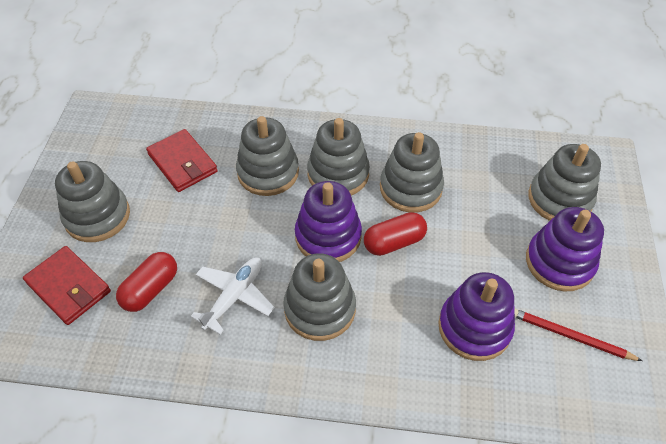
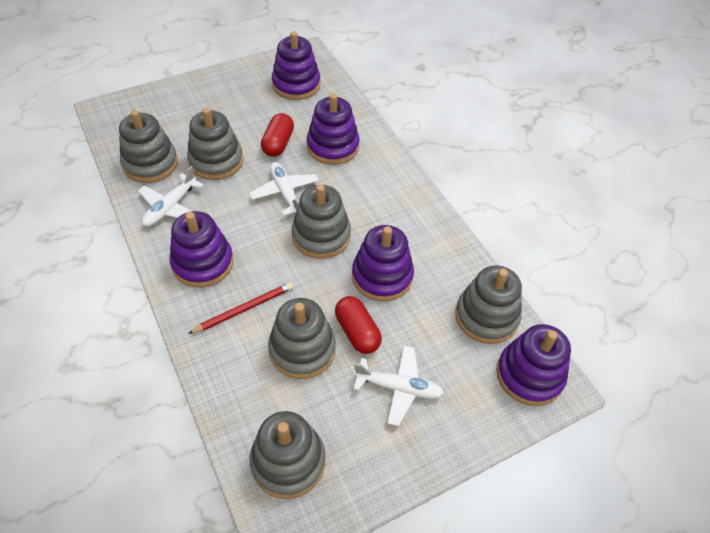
purple stacking toy: 3 -> 5
red wallet: 2 -> 0
white plane: 1 -> 3

